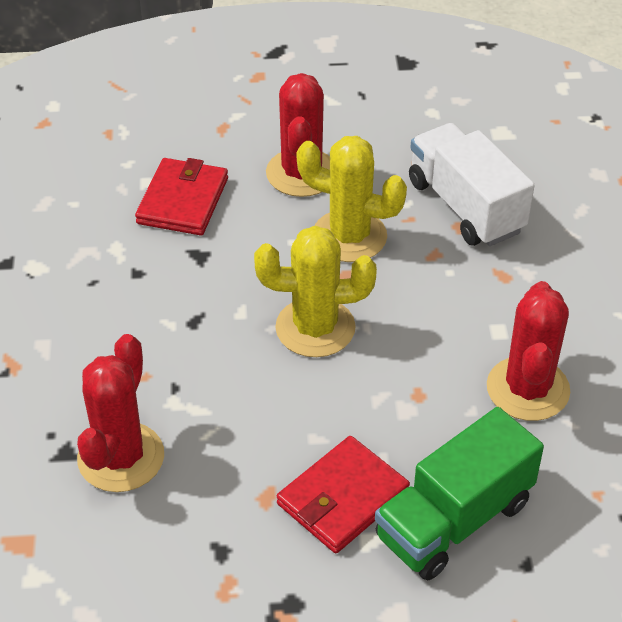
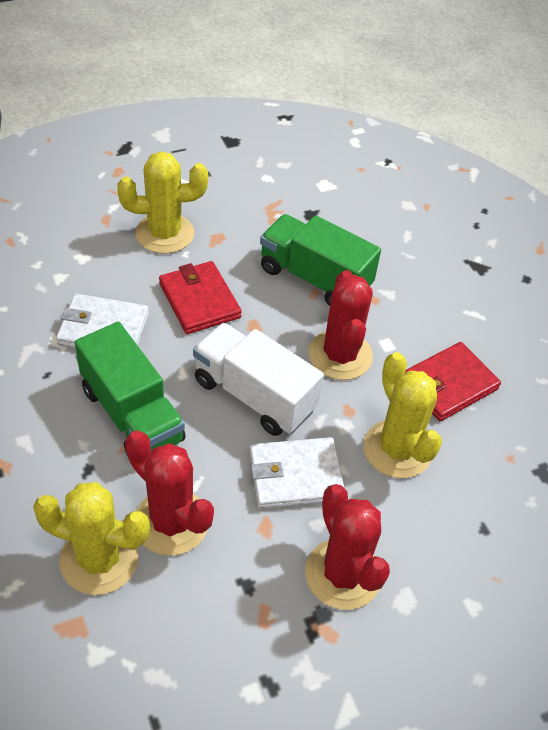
green truck: 1 -> 2
white wallet: 0 -> 2
yellow cactus: 2 -> 3

